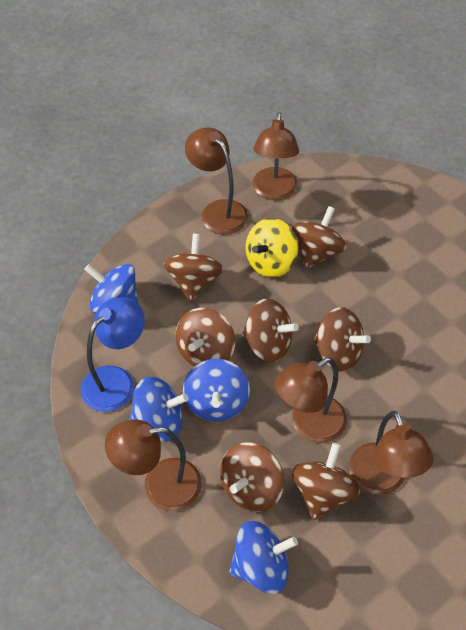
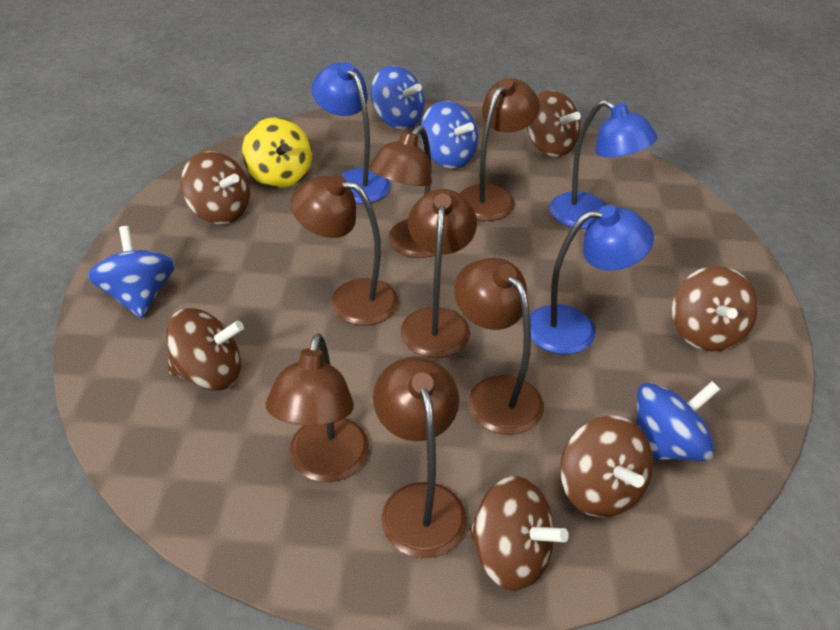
blue lamp: 1 -> 3
brown lamp: 5 -> 7
brown spinning top: 7 -> 6

